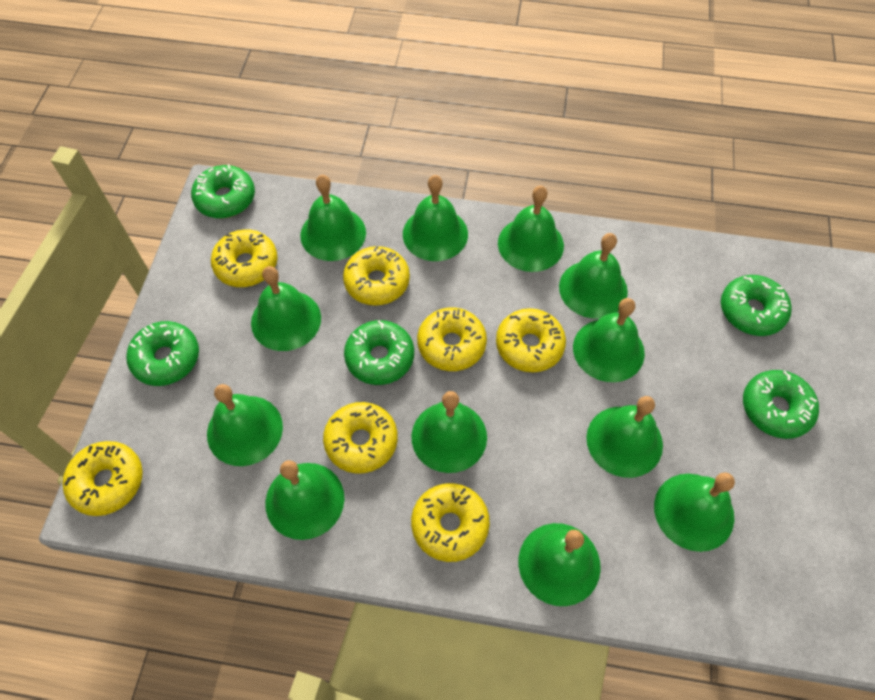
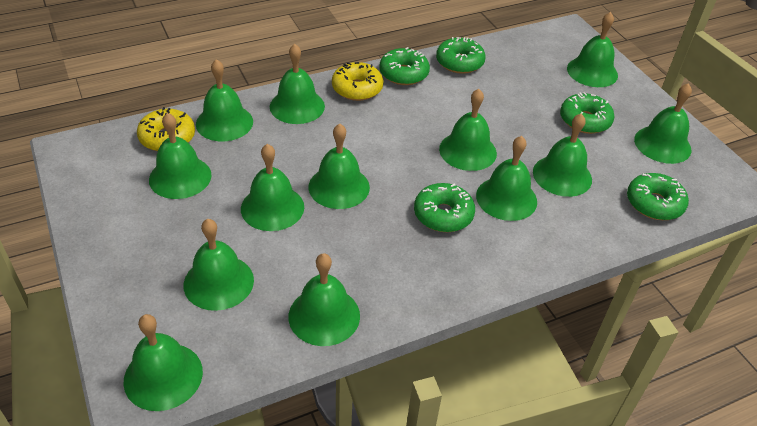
green bell: 12 -> 13
yellow donut: 7 -> 2

